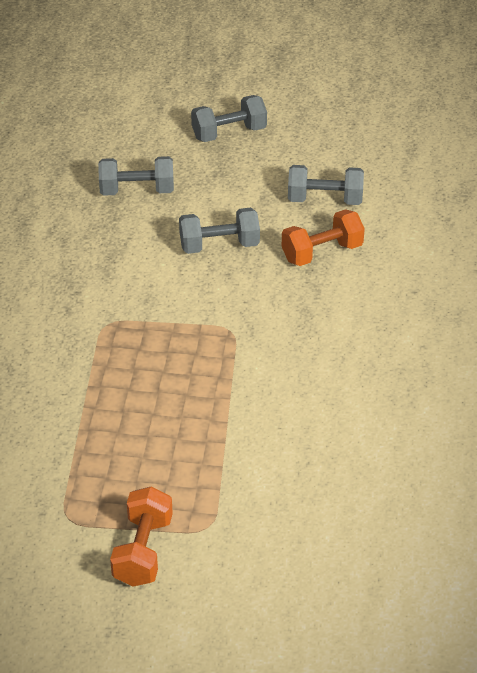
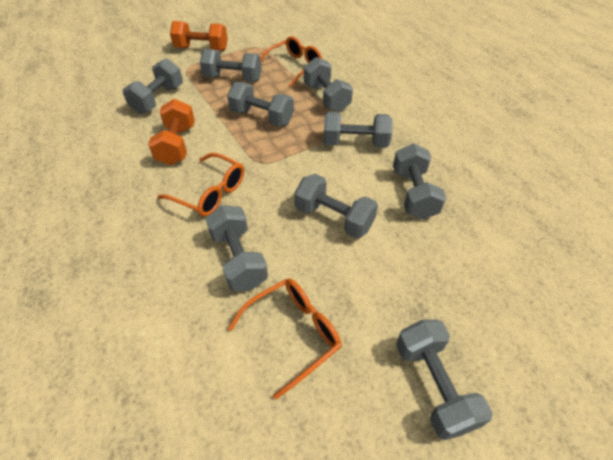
grey dumbbell: 4 -> 9
orange glasses: 0 -> 3

